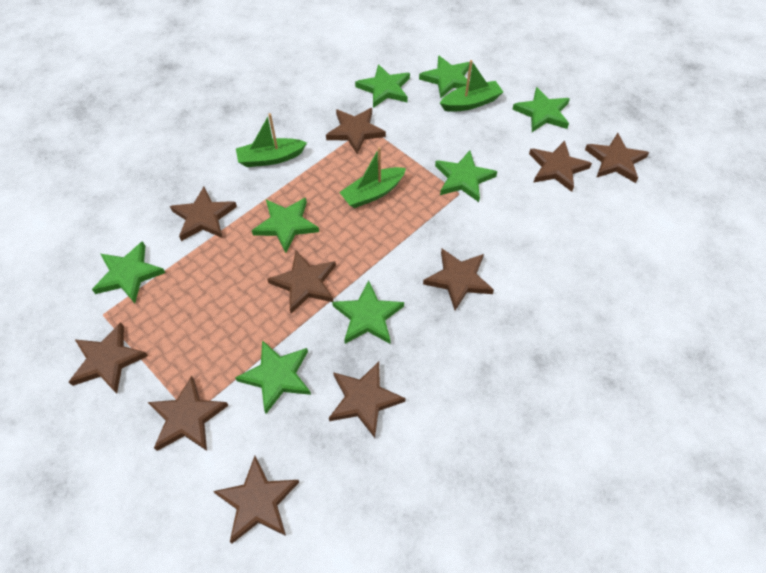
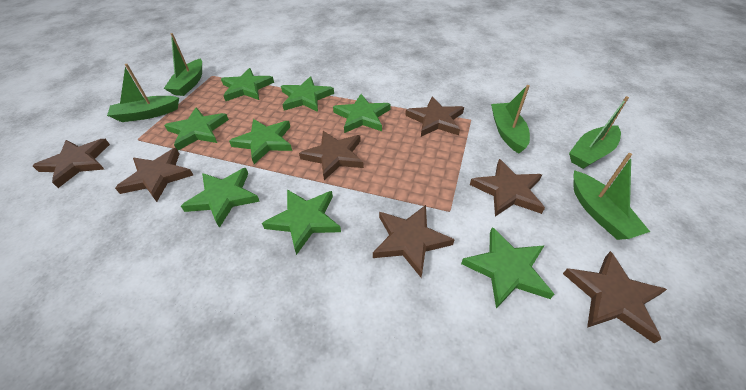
brown star: 10 -> 7
green boat: 3 -> 5

